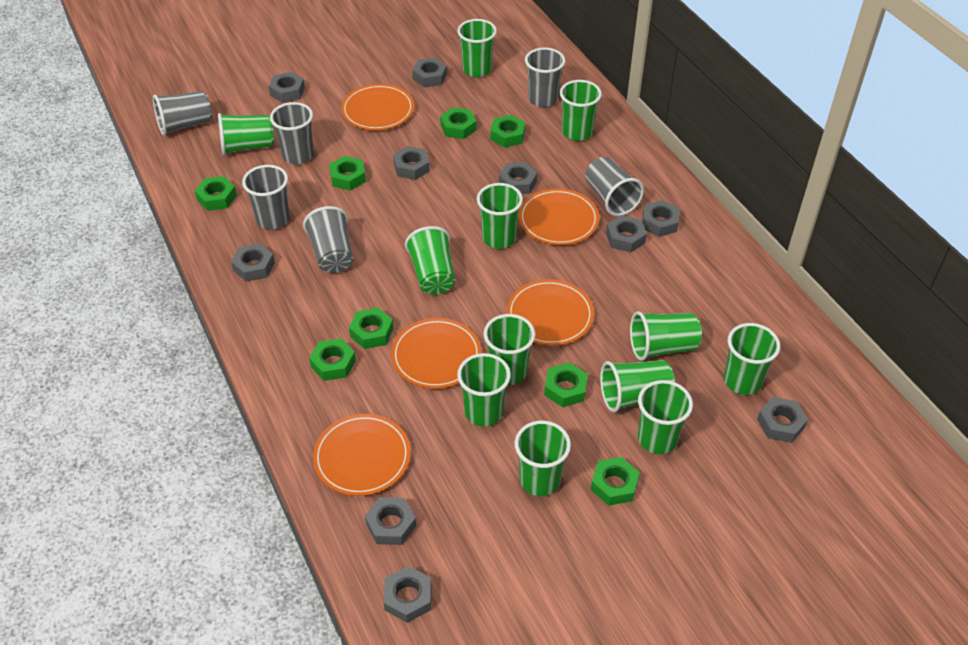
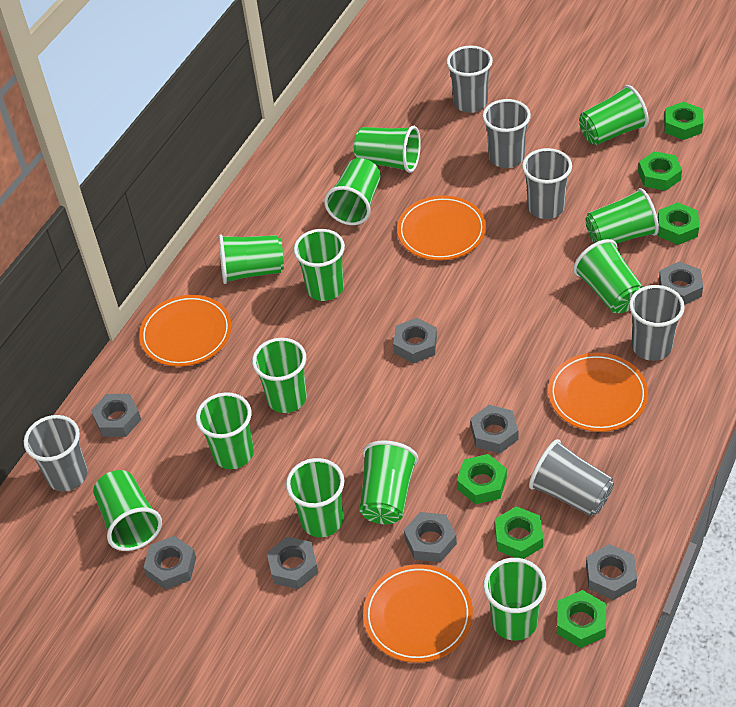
green cup: 12 -> 13
green nut: 8 -> 6
grey nut: 10 -> 8
orange plate: 5 -> 4

